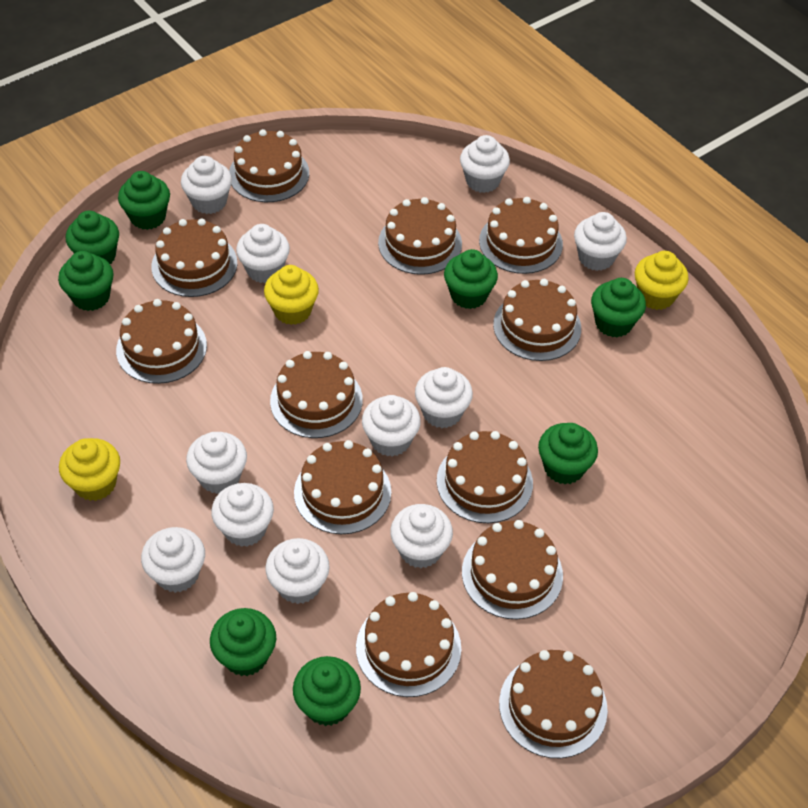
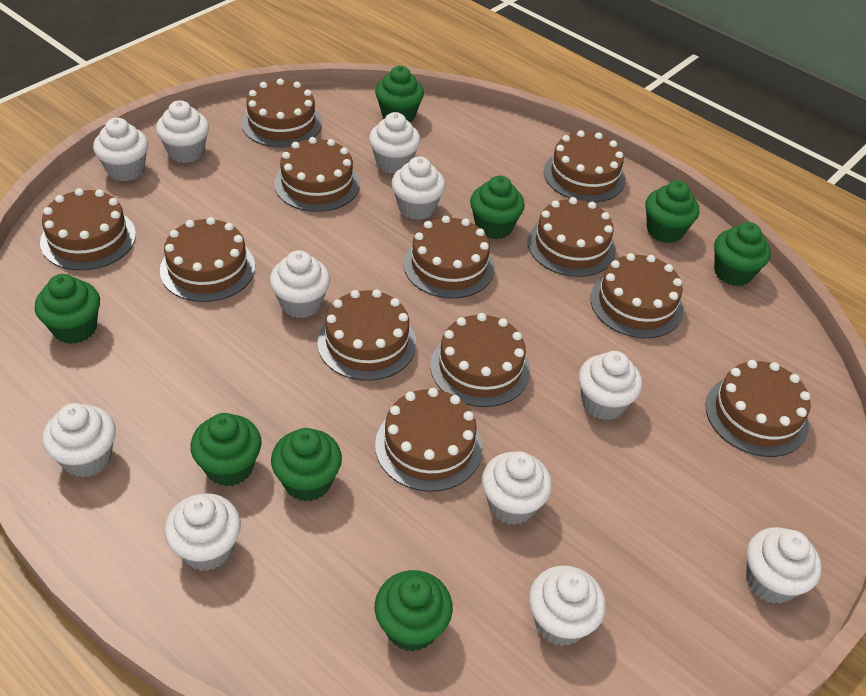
yellow cupcake: 3 -> 0

